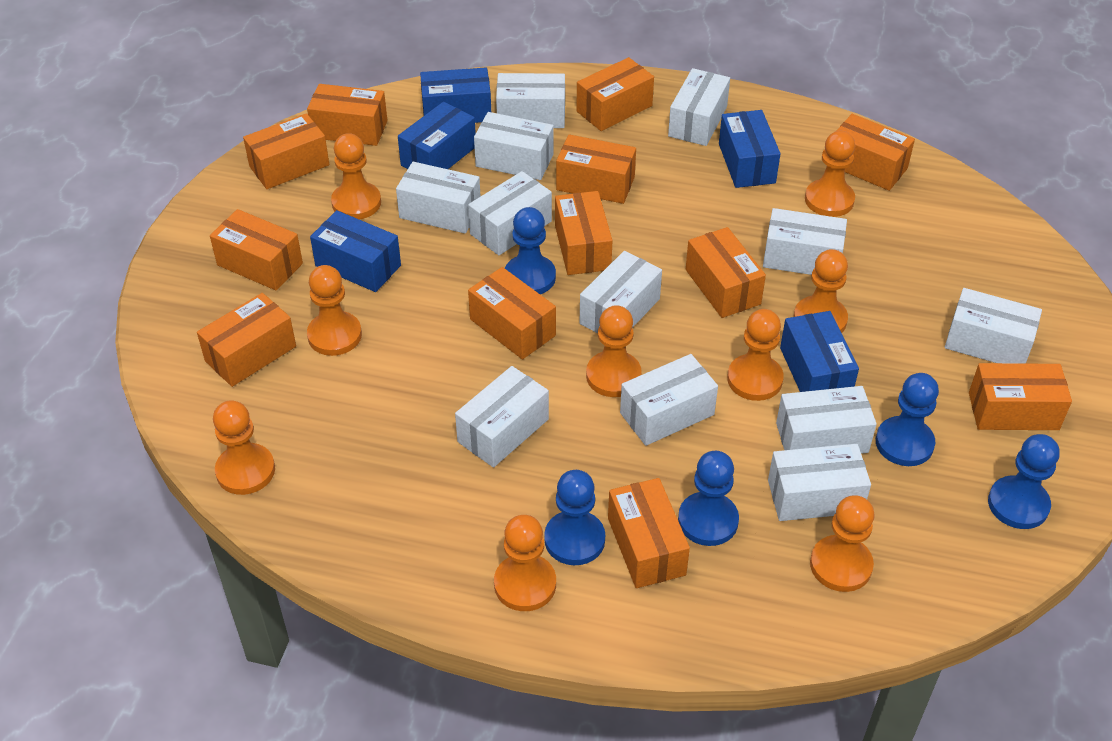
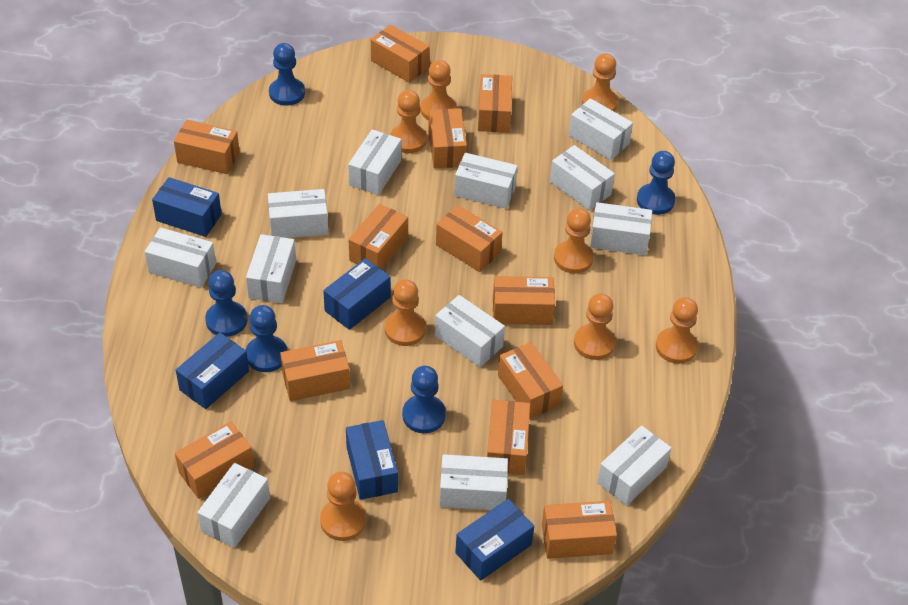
orange pawn: 9 -> 8

